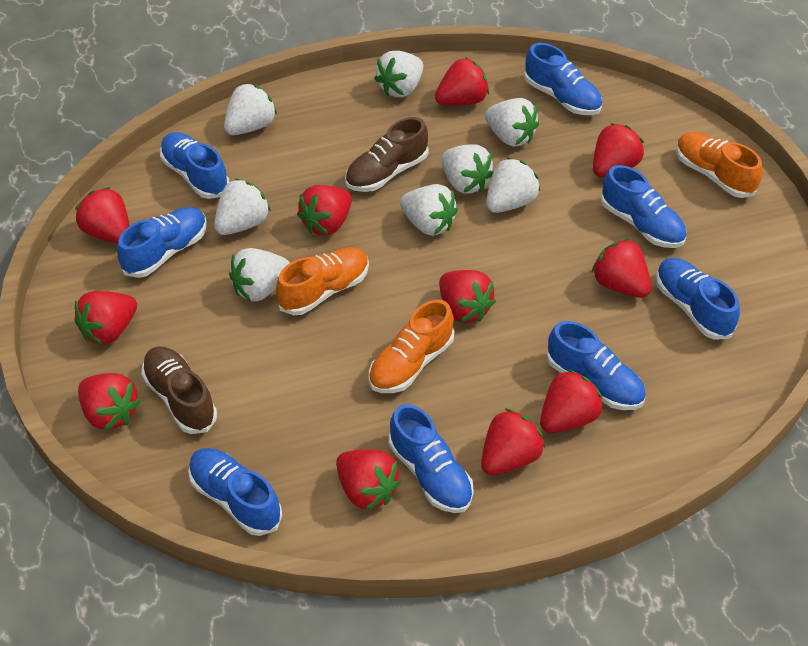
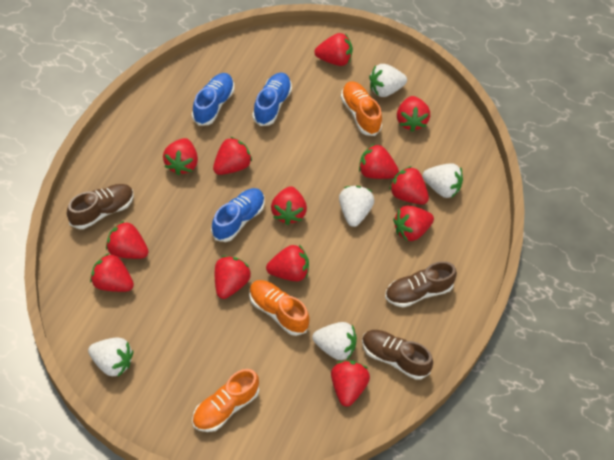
blue shoe: 8 -> 3
brown shoe: 2 -> 3
red strawberry: 11 -> 13
white strawberry: 8 -> 5

